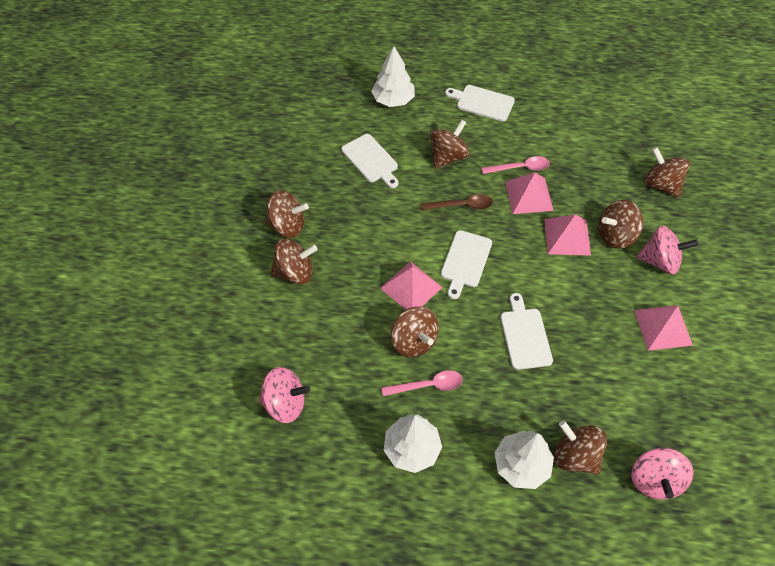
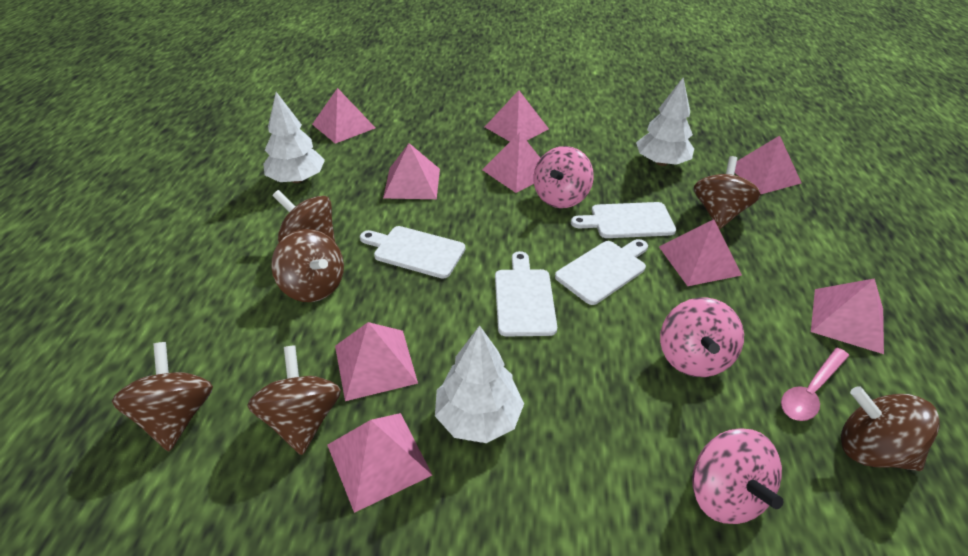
brown spinning top: 7 -> 6
brown spoon: 1 -> 0
pink pyramid: 4 -> 9
pink spoon: 2 -> 1

